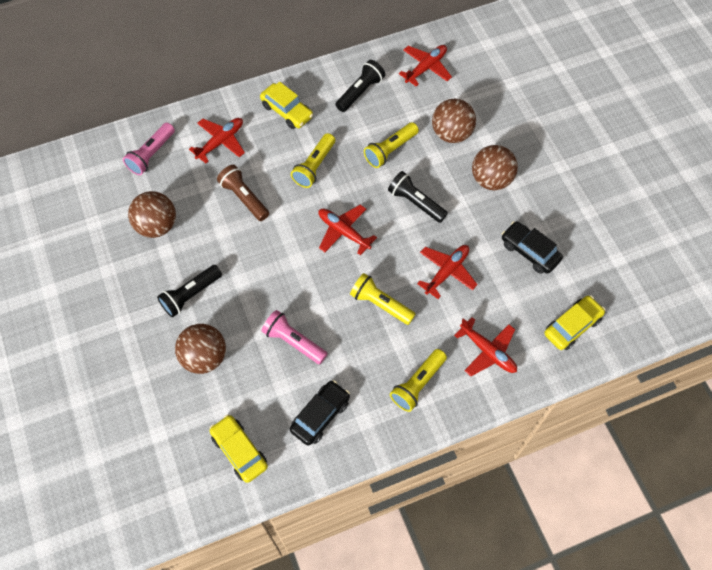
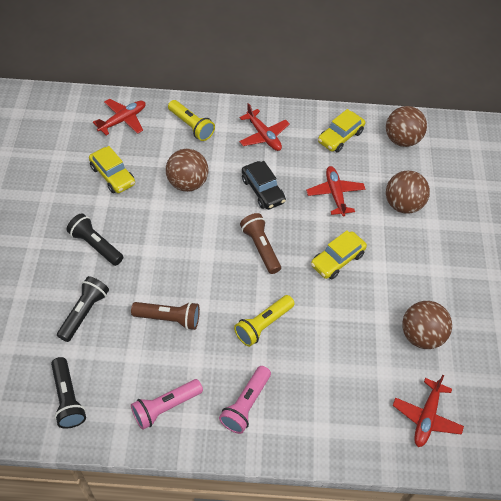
black car: 2 -> 1
brown flashlight: 1 -> 2
red plane: 5 -> 4
yellow flashlight: 4 -> 2

